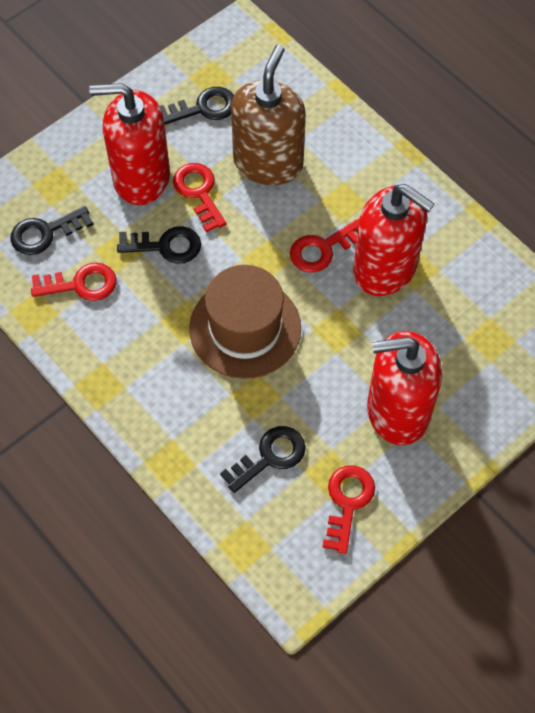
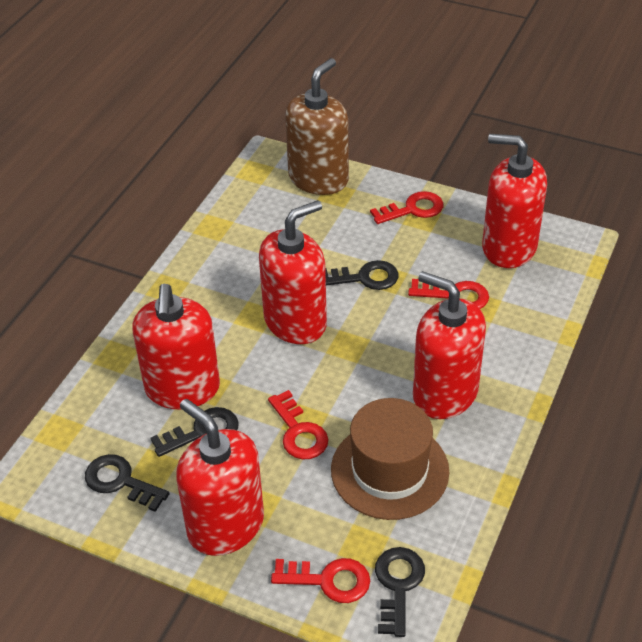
red soap dispenser: 3 -> 5

